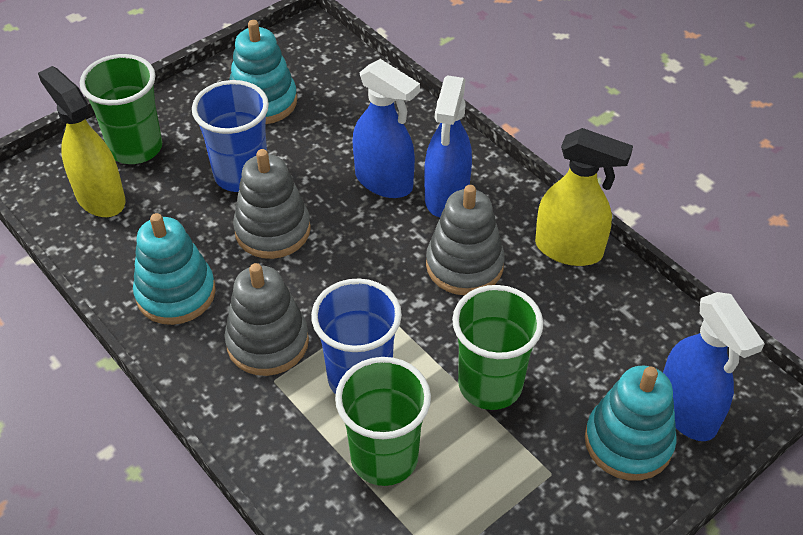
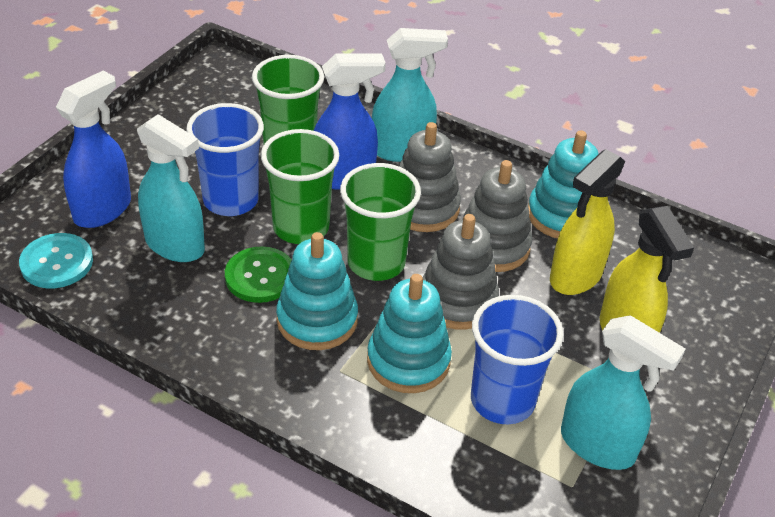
blue spray bottle: 3 -> 2
green button: 0 -> 1
turquoise button: 0 -> 1
turquoise spray bottle: 0 -> 3

